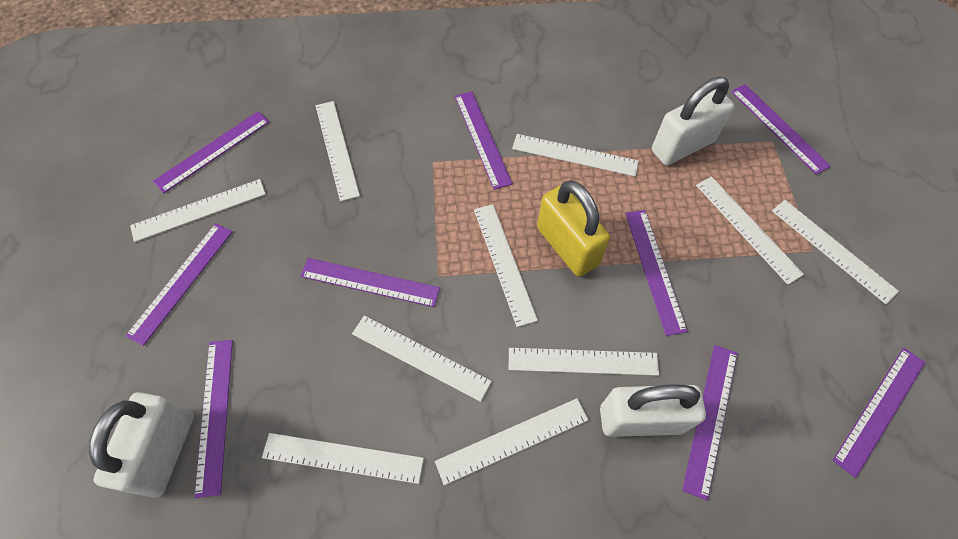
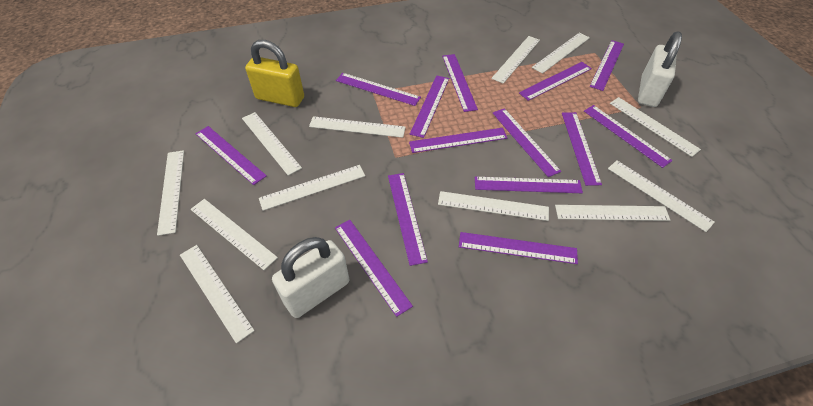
purple ruler: 9 -> 14
white padlock: 3 -> 2
white ruler: 10 -> 12

